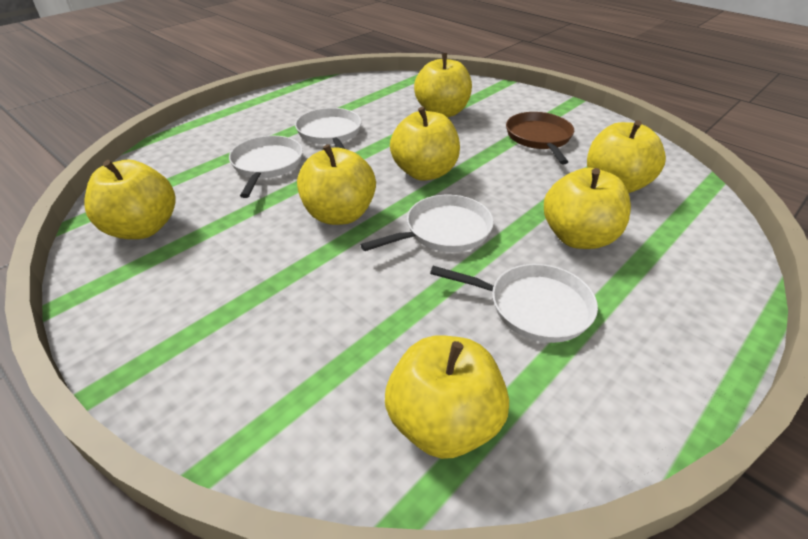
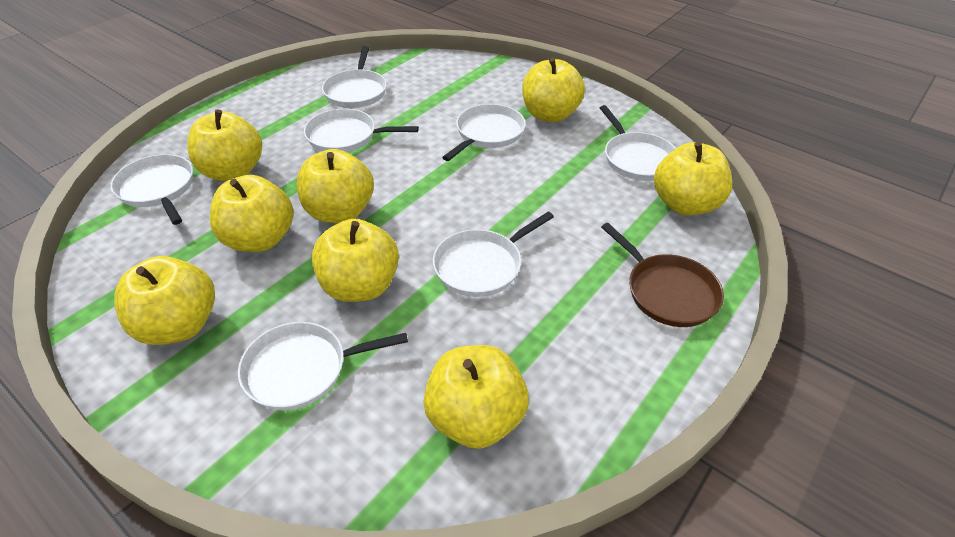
white pan: 4 -> 7
yellow apple: 7 -> 8

